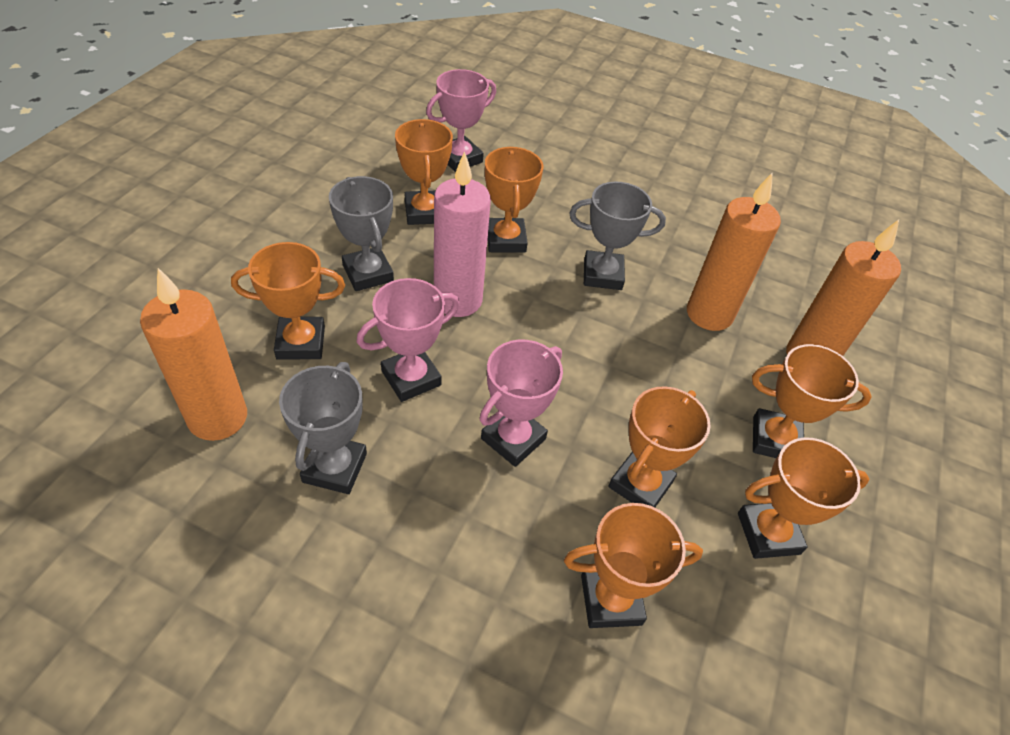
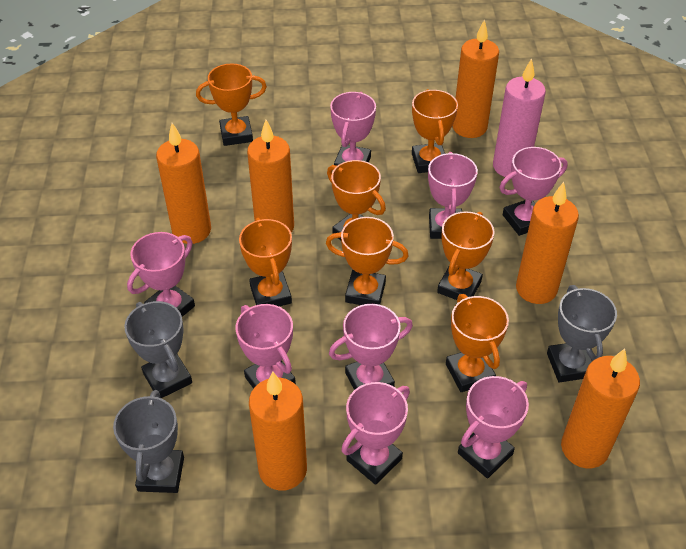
orange candle: 3 -> 6
pink trophy: 3 -> 8

